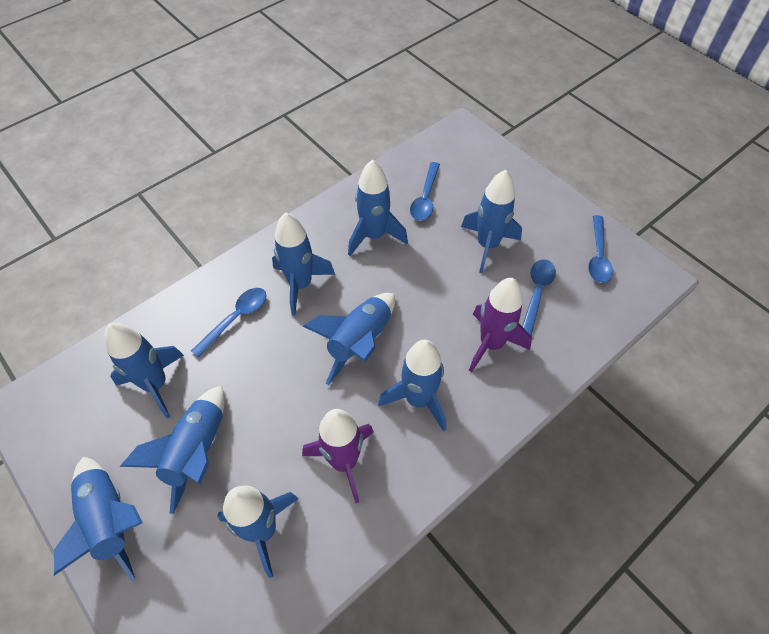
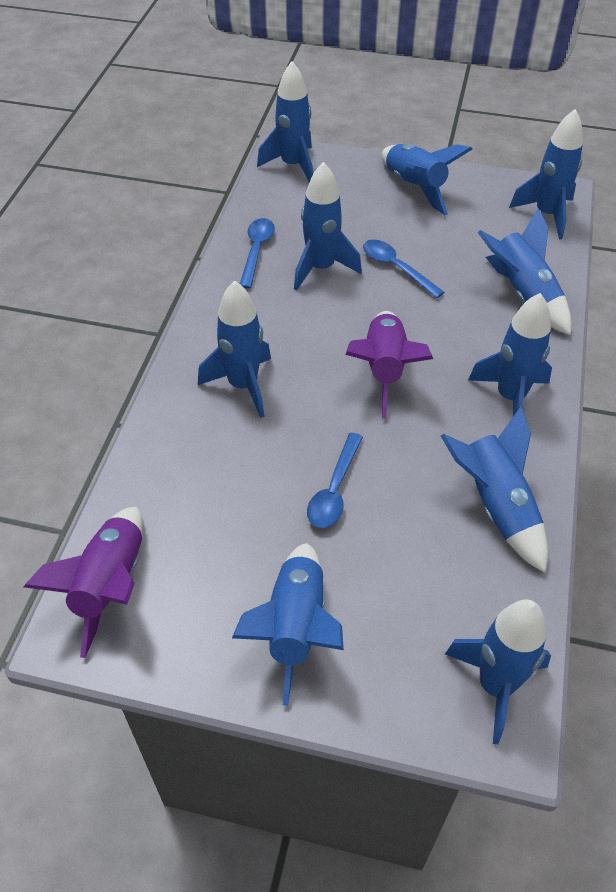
blue rocket: 9 -> 10
blue spoon: 4 -> 3

